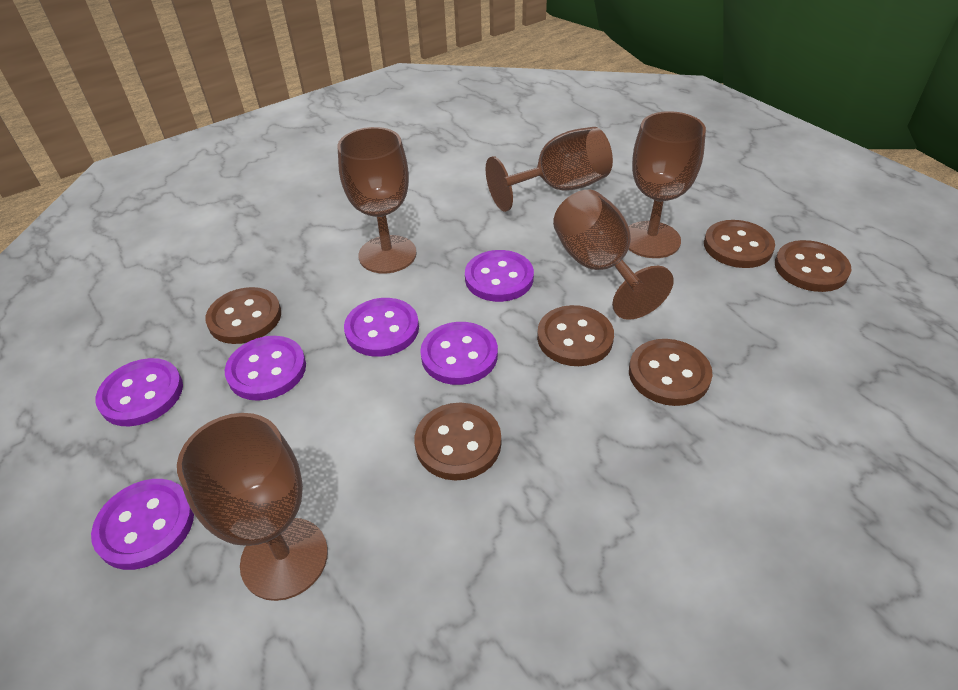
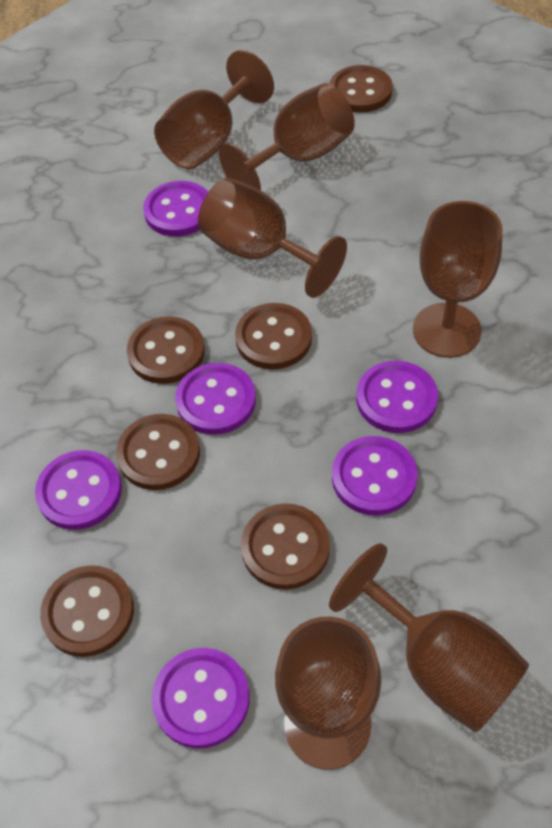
brown goblet: 5 -> 6

